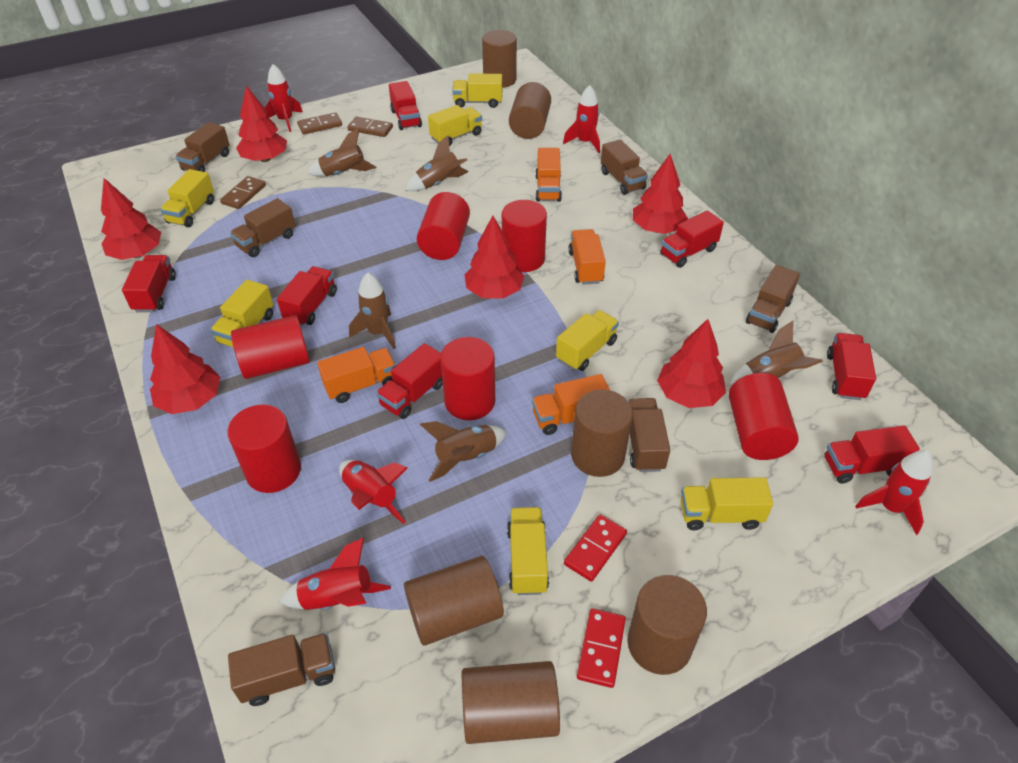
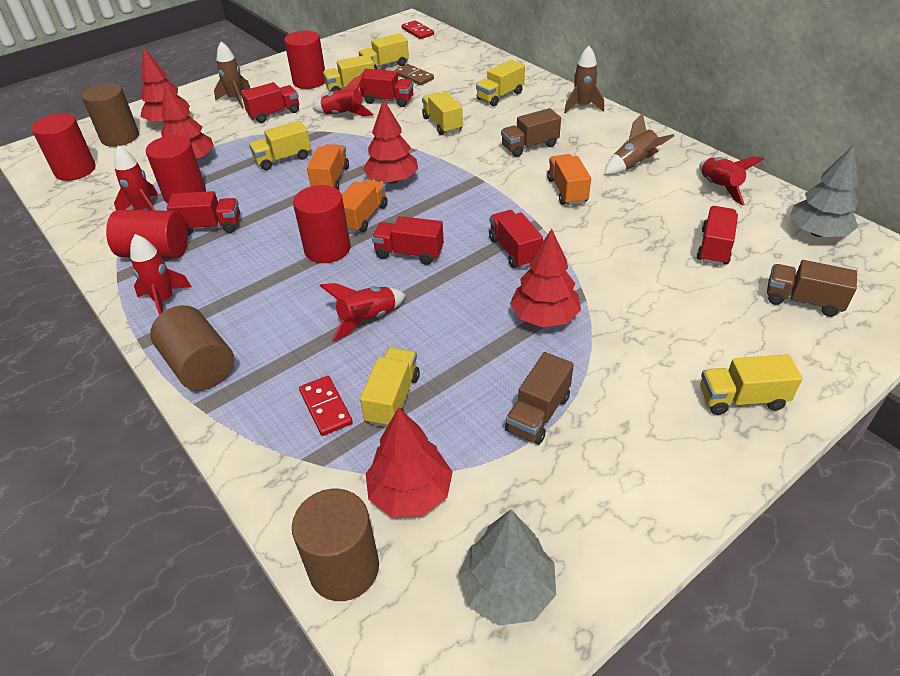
brown cylinder: 6 -> 3
brown domino: 3 -> 1
brown rocket: 5 -> 3
brown truck: 6 -> 3
grey tree: 0 -> 2
orange truck: 4 -> 3
red cylinder: 6 -> 5
red tree: 6 -> 5
red truck: 7 -> 6

